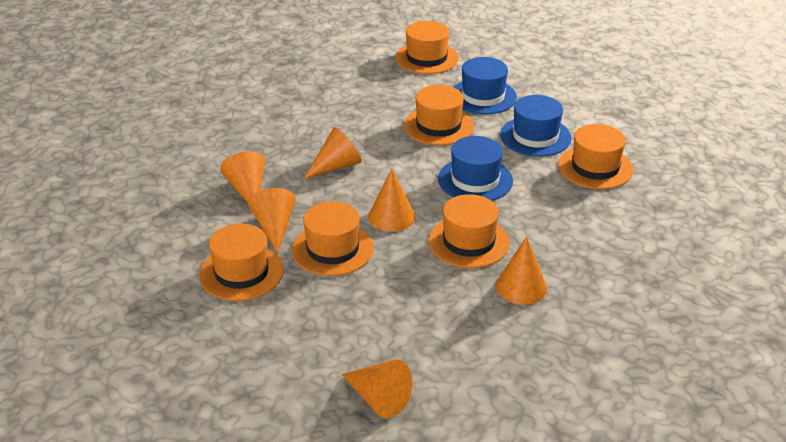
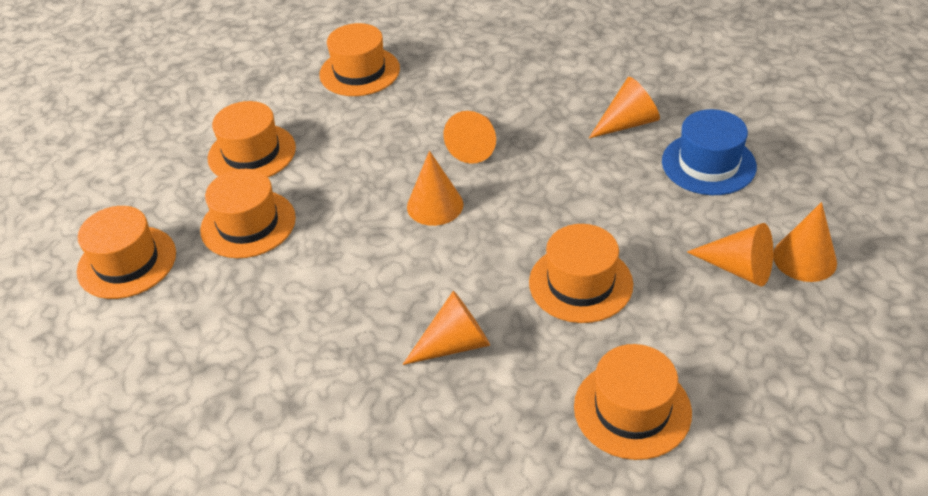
blue hat: 3 -> 1

